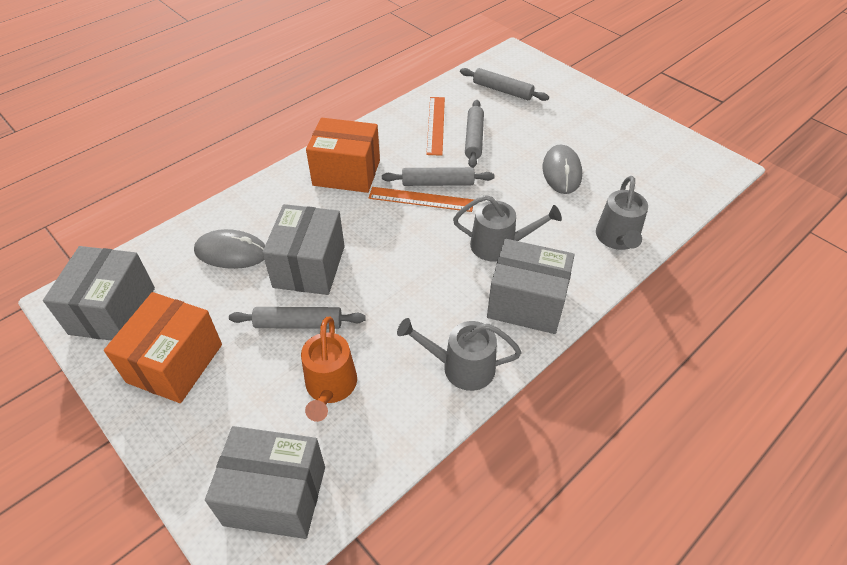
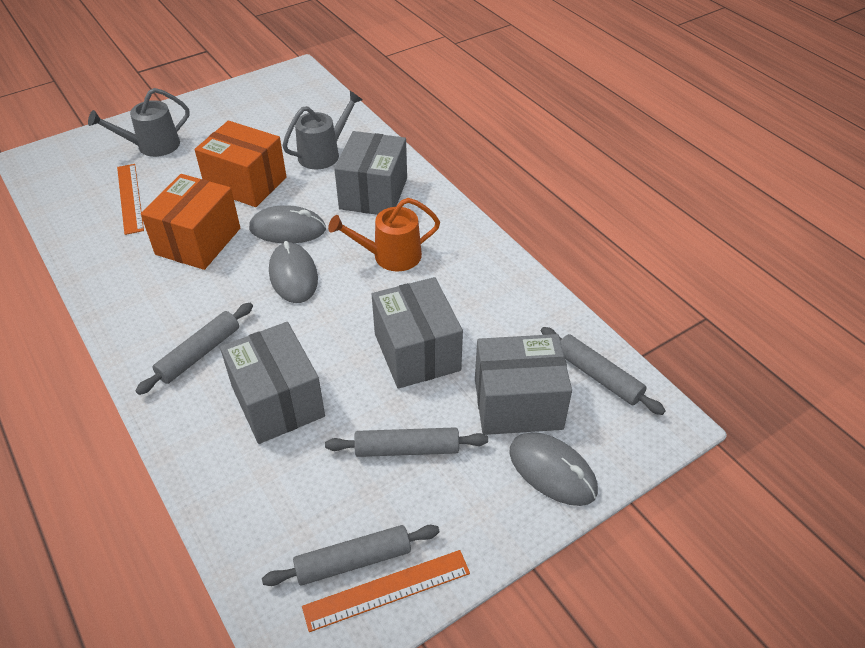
grey mouse: 2 -> 3
grey watering can: 3 -> 2

